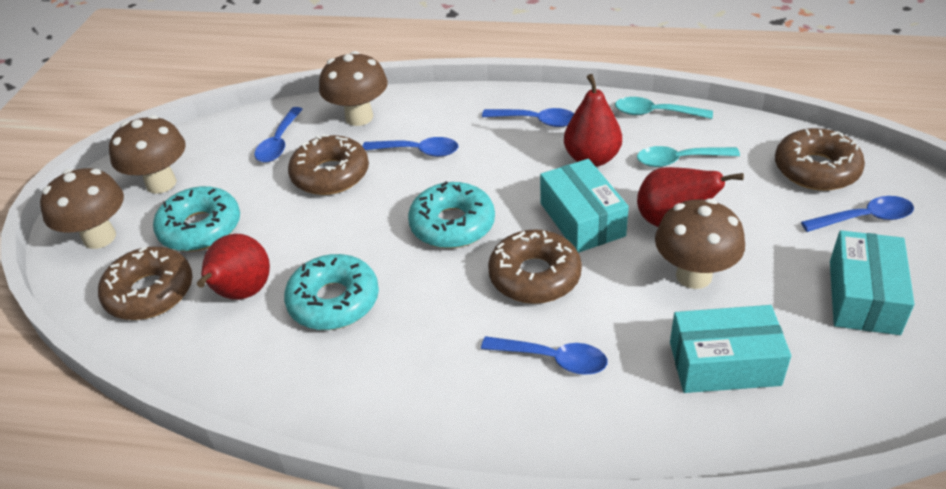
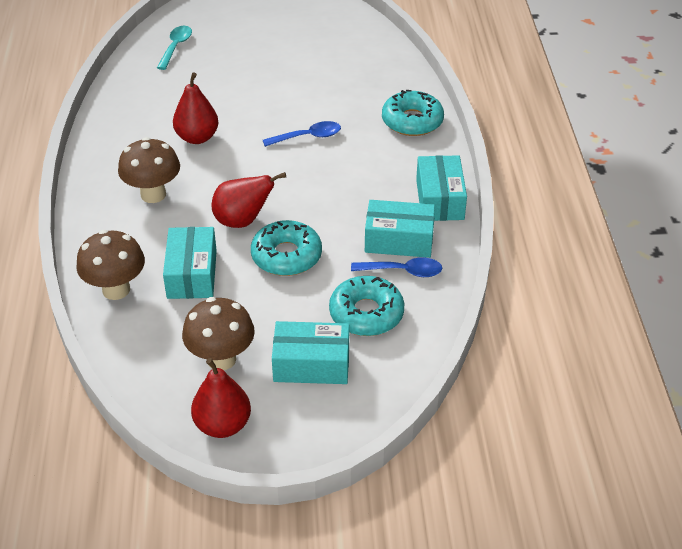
blue spoon: 5 -> 2
brown donut: 4 -> 0
brown mushroom: 4 -> 3
turquoise box: 3 -> 4
turquoise spoon: 2 -> 1

